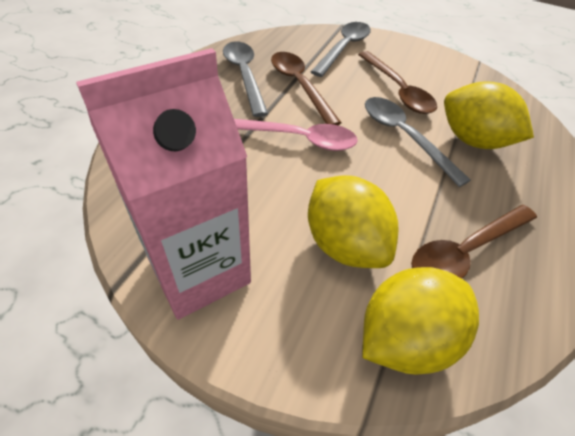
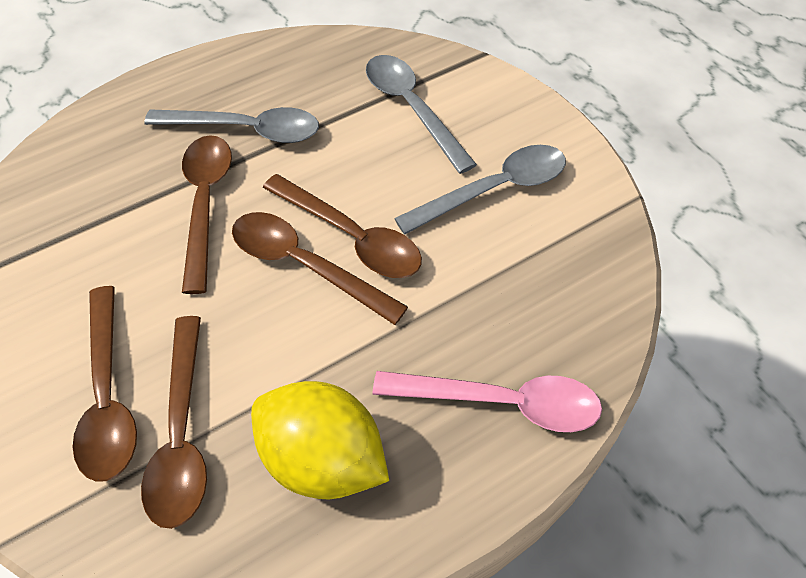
brown spoon: 3 -> 5
pink carton: 1 -> 0
yellow lemon: 3 -> 1

